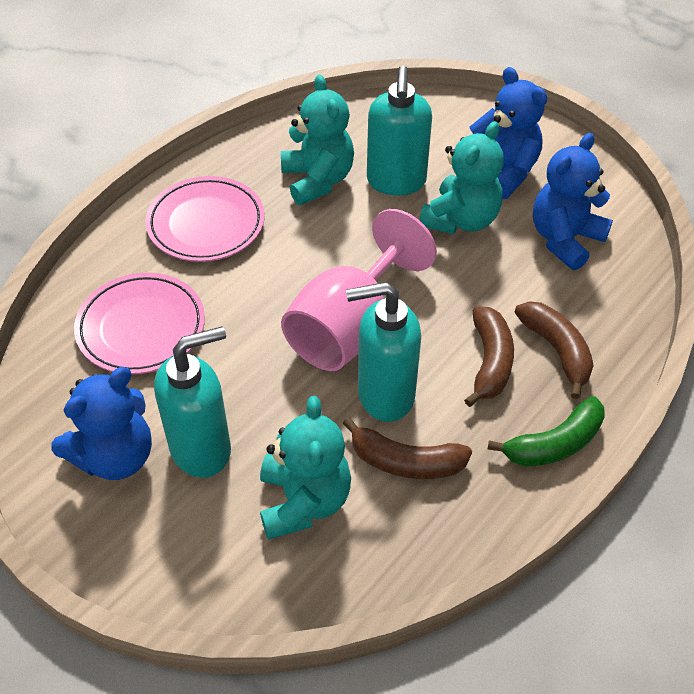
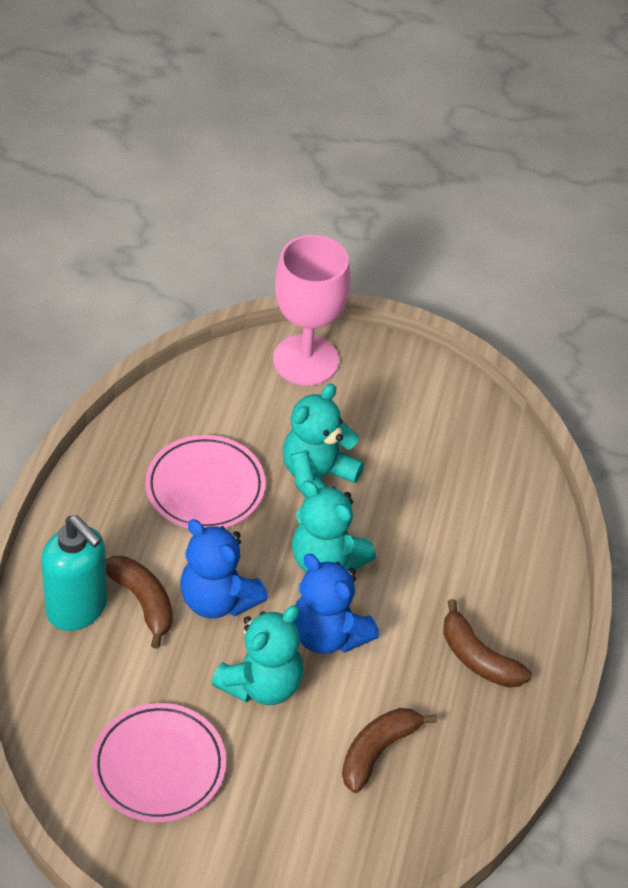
blue teddy bear: 3 -> 2
green banana: 1 -> 0
turquoise soap dispenser: 3 -> 1

